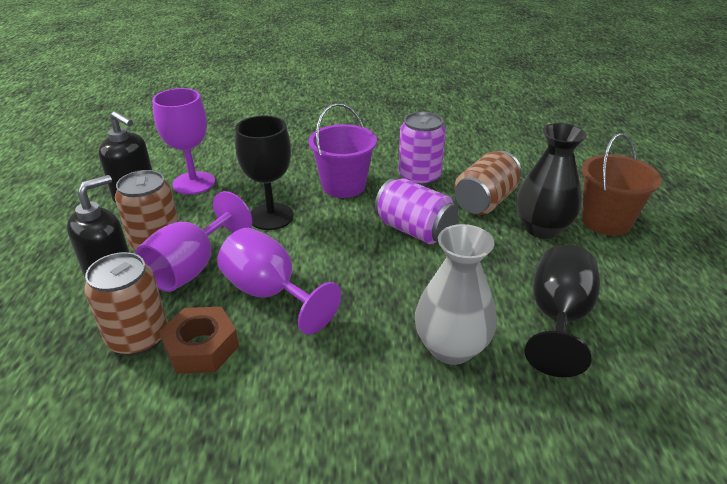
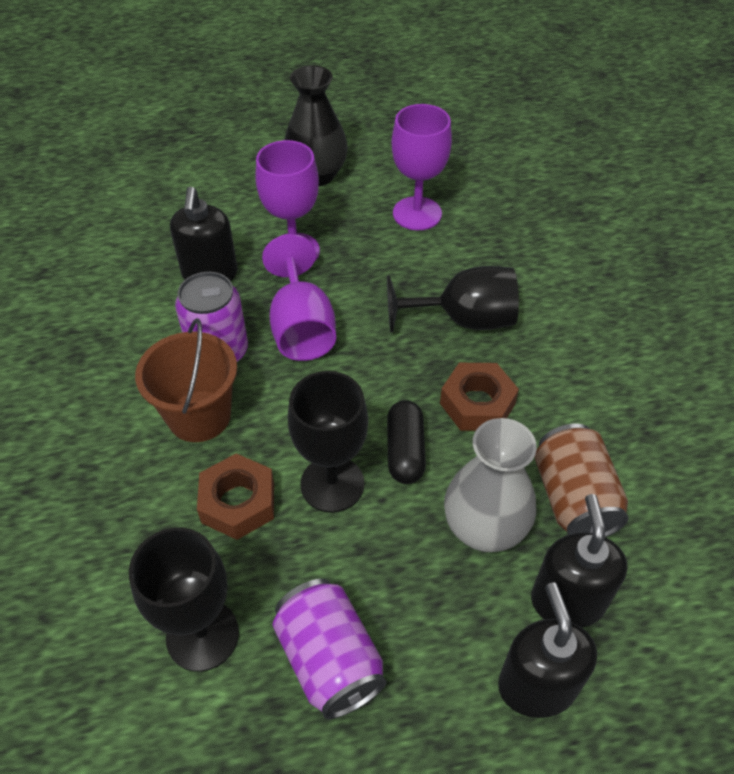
black capsule: 0 -> 1
black goblet: 2 -> 3
black soap dispenser: 2 -> 3
brown can: 3 -> 1
brown nut: 1 -> 2
purple bucket: 1 -> 0

